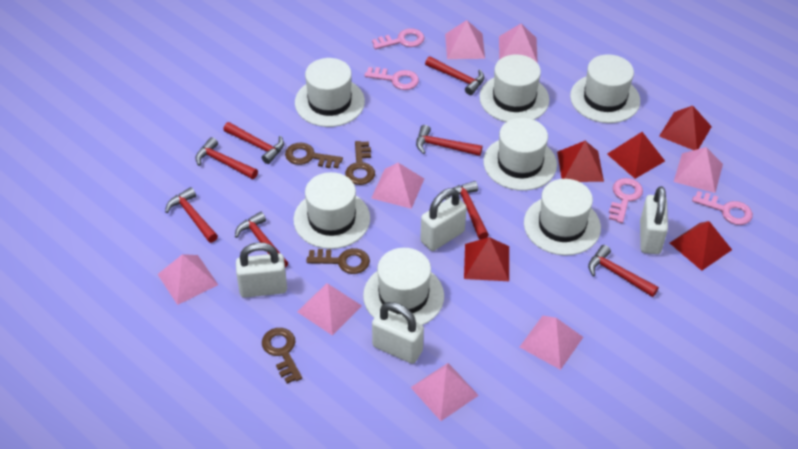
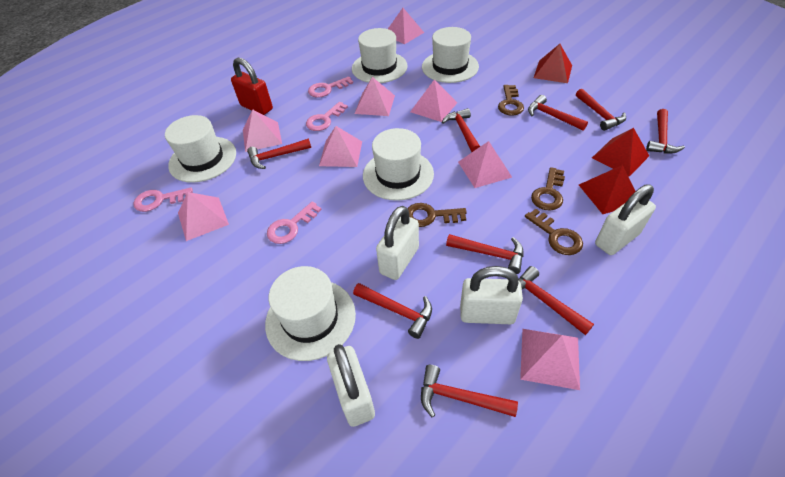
red hammer: 8 -> 9
red padlock: 0 -> 1
red pyramid: 5 -> 3
white hat: 7 -> 5

